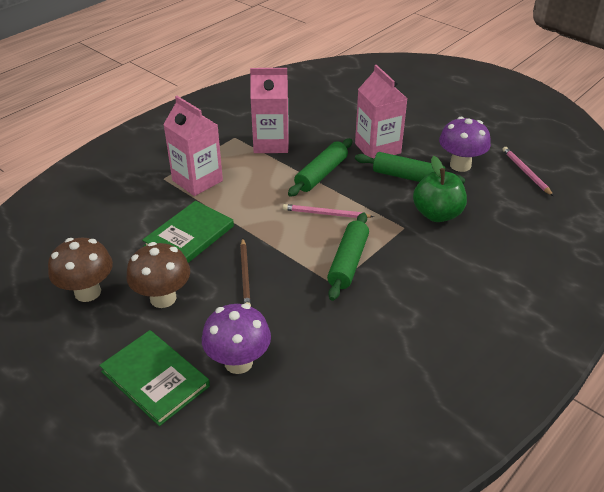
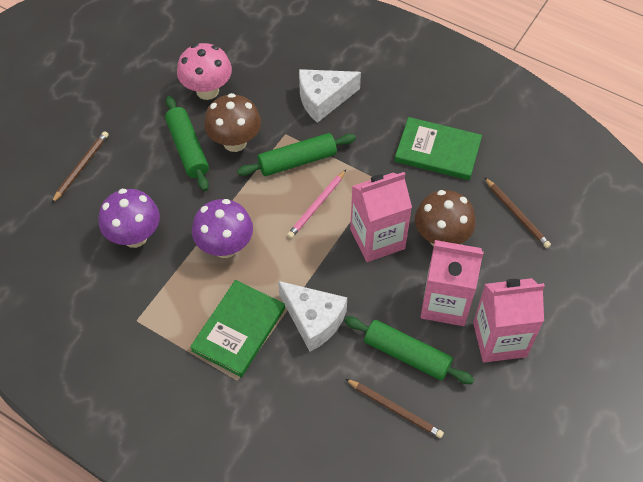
brown pencil: 1 -> 3
green apple: 1 -> 0
pink mushroom: 0 -> 1
pink pencil: 2 -> 1
white cheese: 0 -> 2

